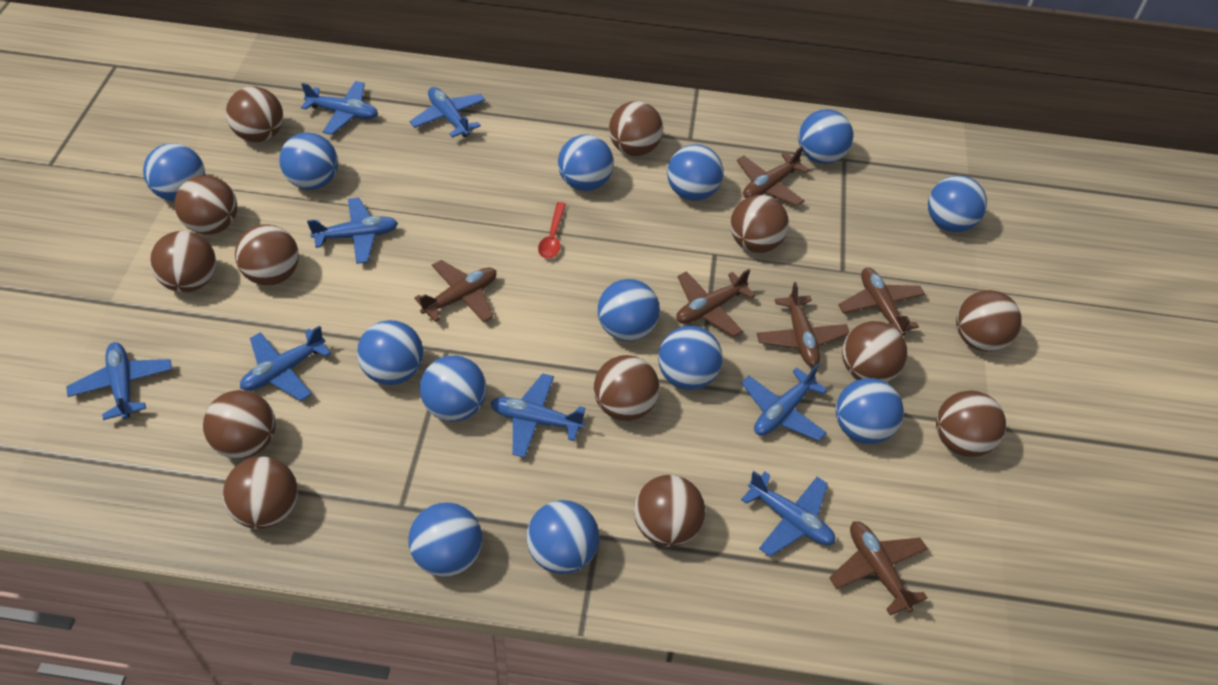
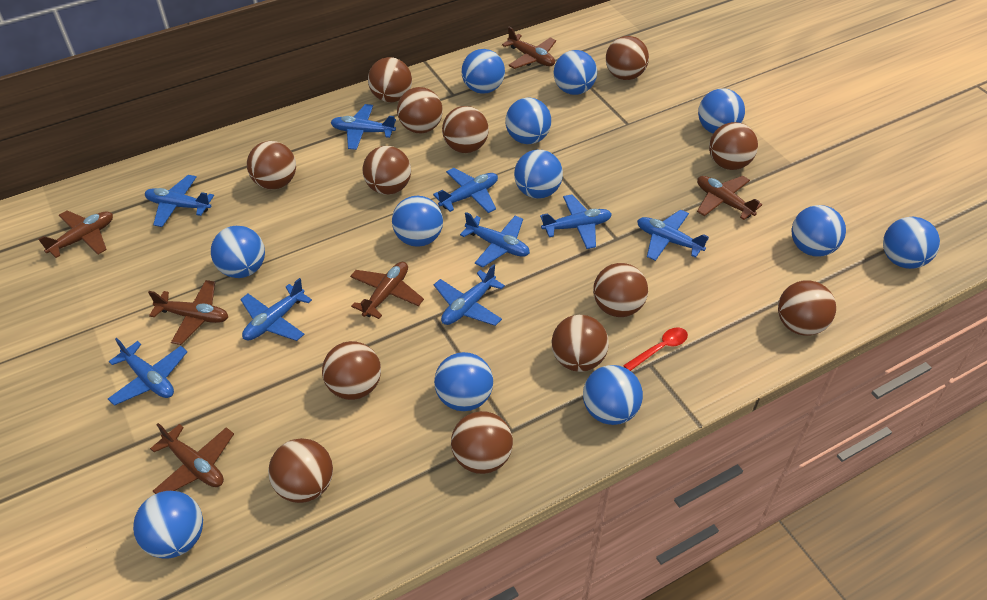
blue ball: 13 -> 12
blue plane: 8 -> 9

